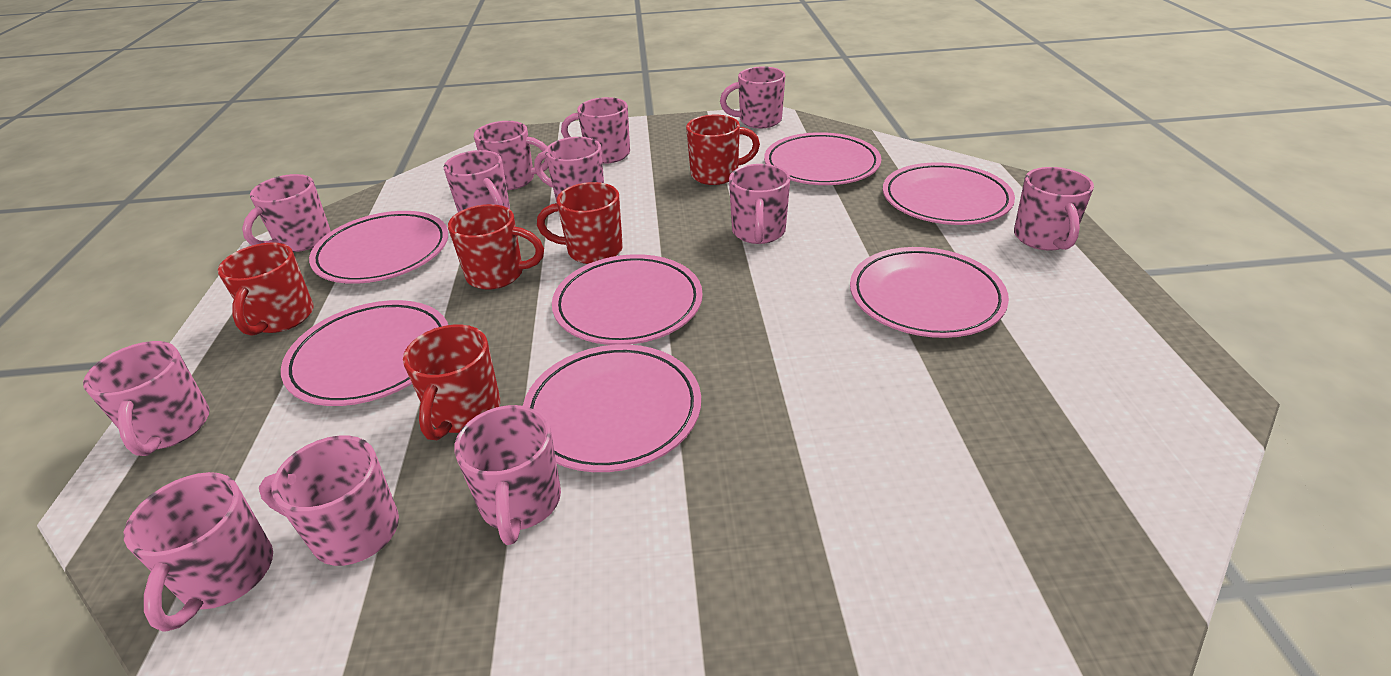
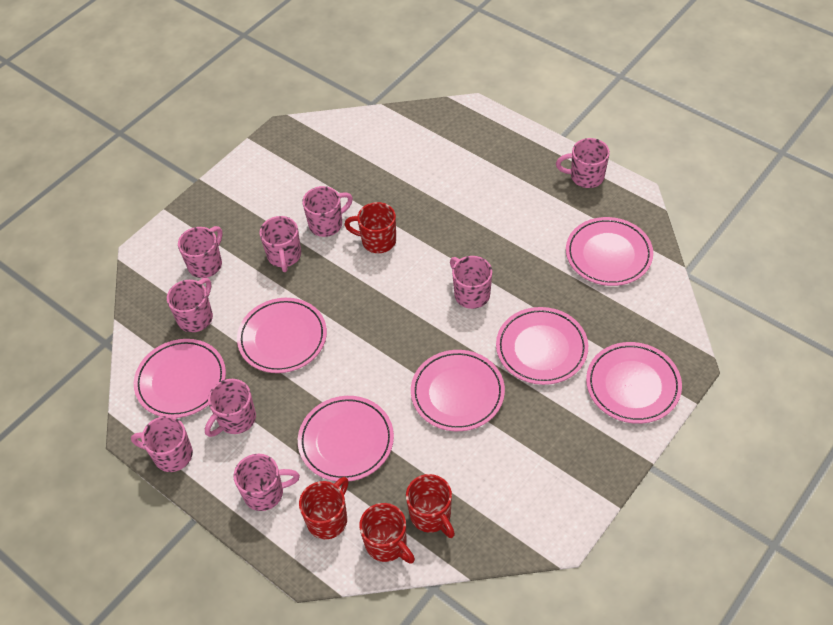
pink mug: 12 -> 9
red mug: 5 -> 4

